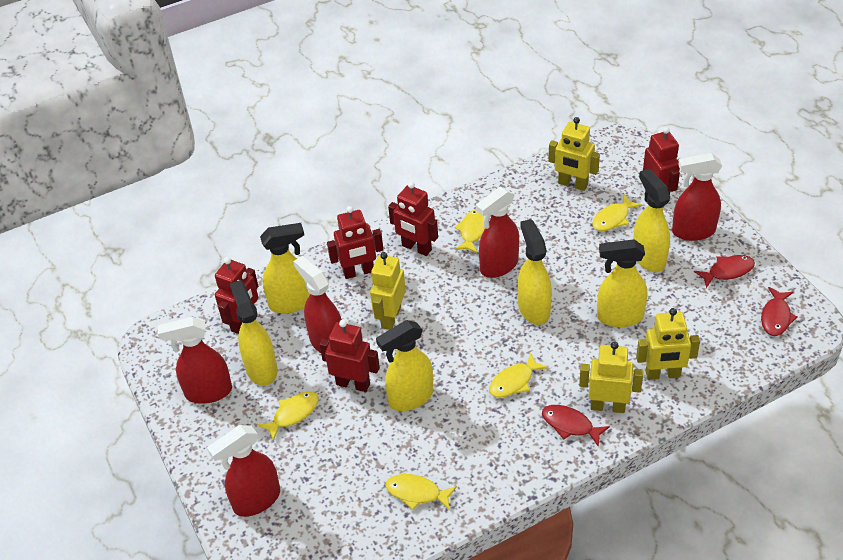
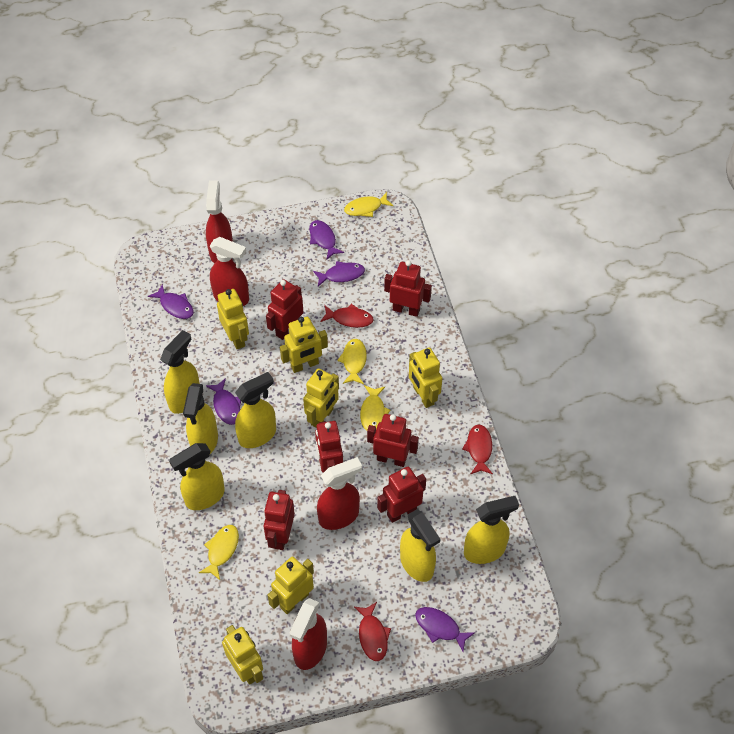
purple fish: 0 -> 5
red robot: 5 -> 6
red spray bottle: 5 -> 4
yellow fish: 5 -> 4
yellow robot: 4 -> 6

